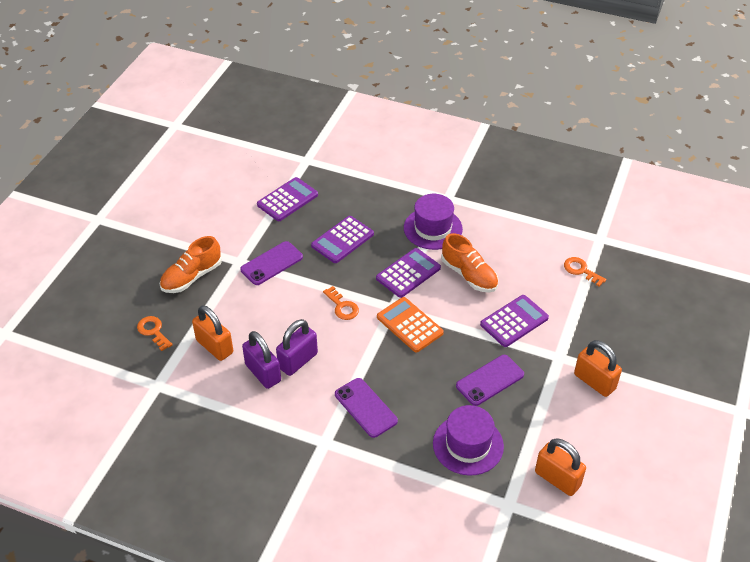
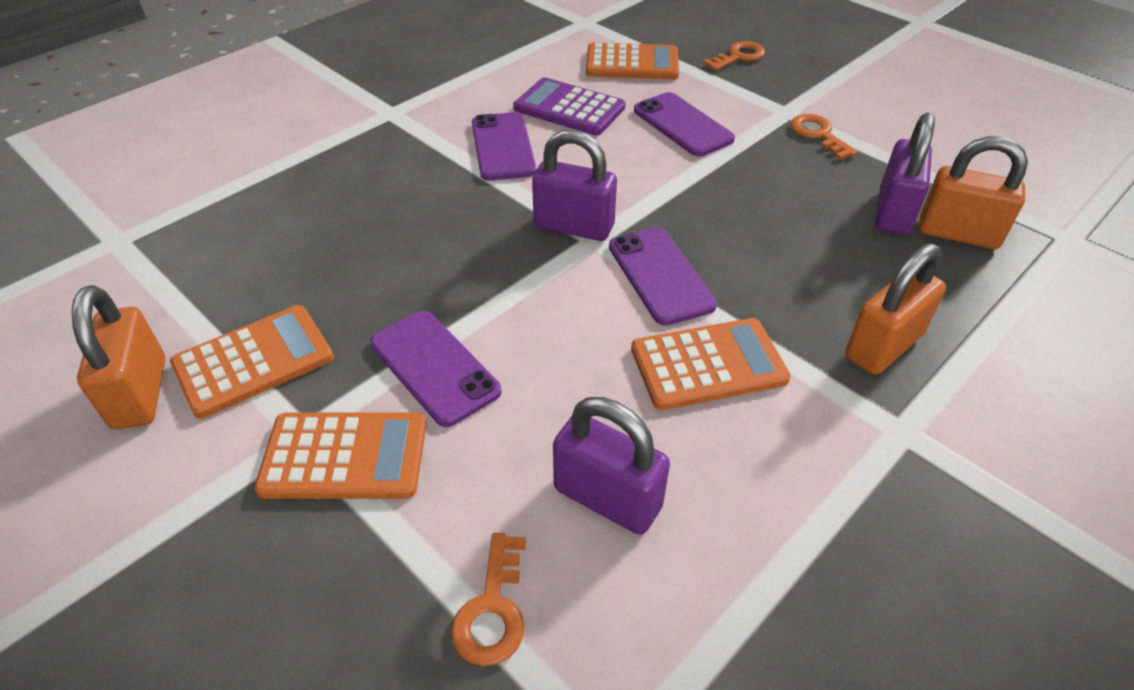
orange calculator: 1 -> 4
orange shoe: 2 -> 0
purple calculator: 4 -> 1
purple hat: 2 -> 0
purple padlock: 2 -> 3
purple phone: 3 -> 4

